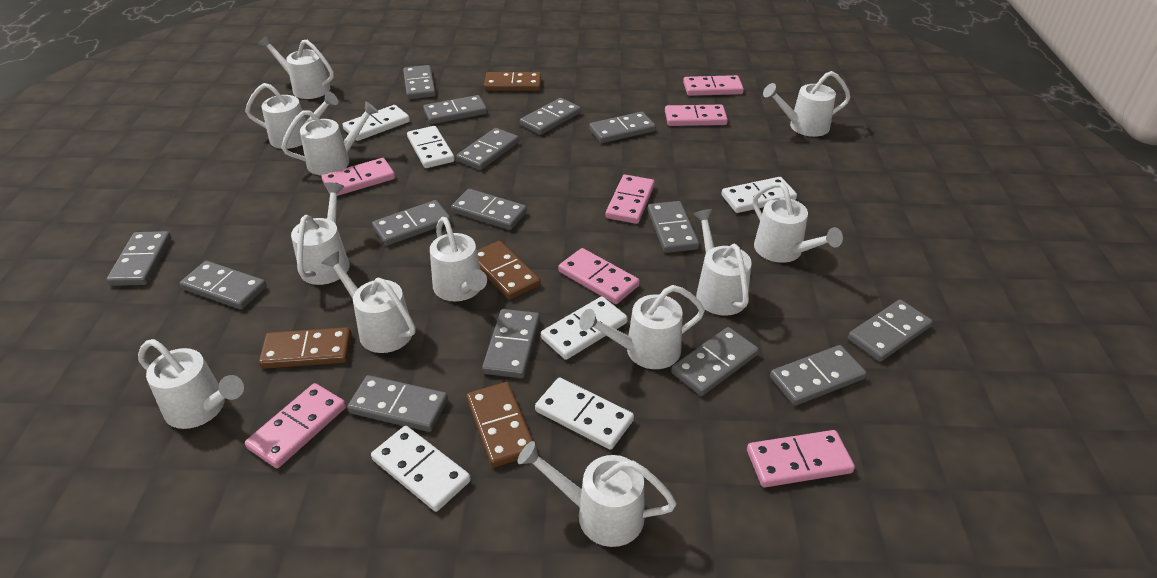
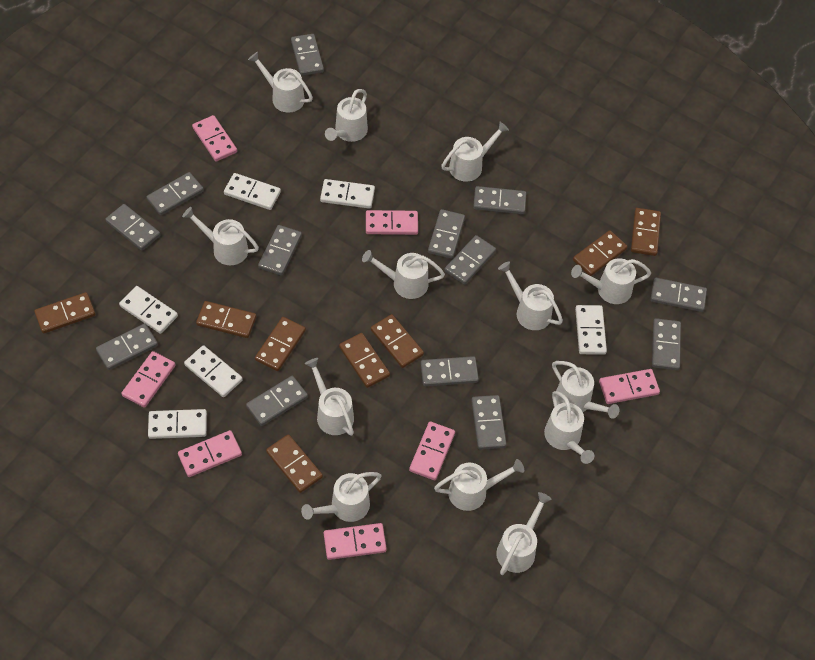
brown domino: 4 -> 8
grey domino: 15 -> 13
white watering can: 12 -> 13

